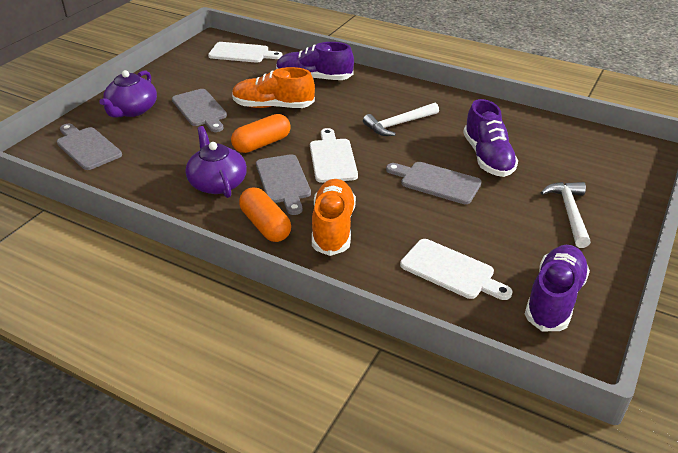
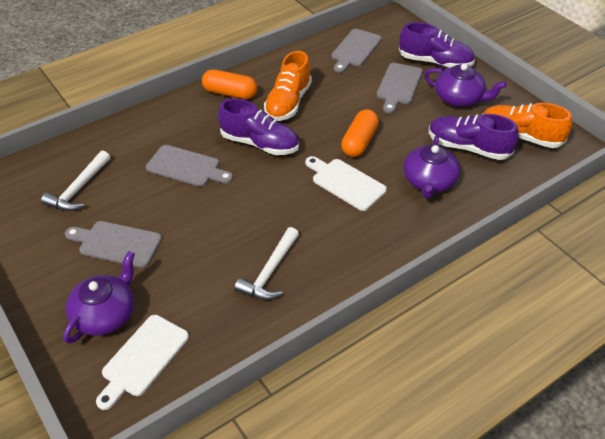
purple teapot: 2 -> 3
white cutting board: 3 -> 2

